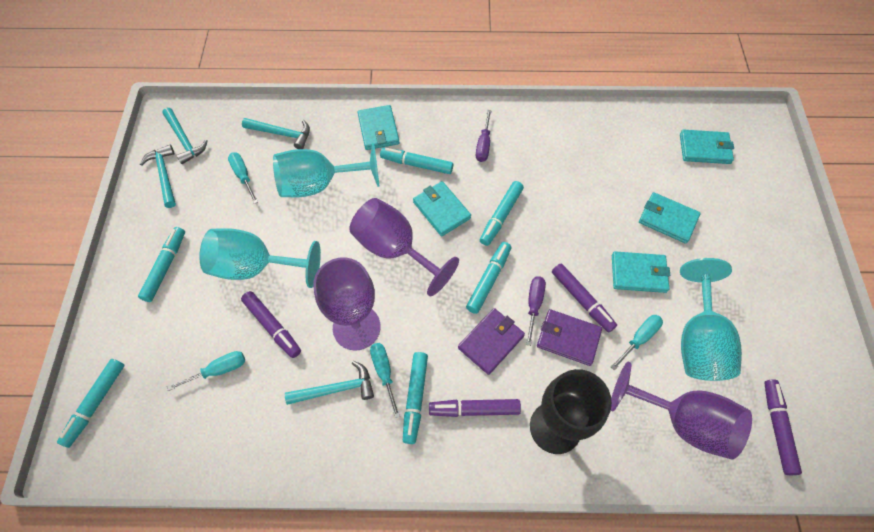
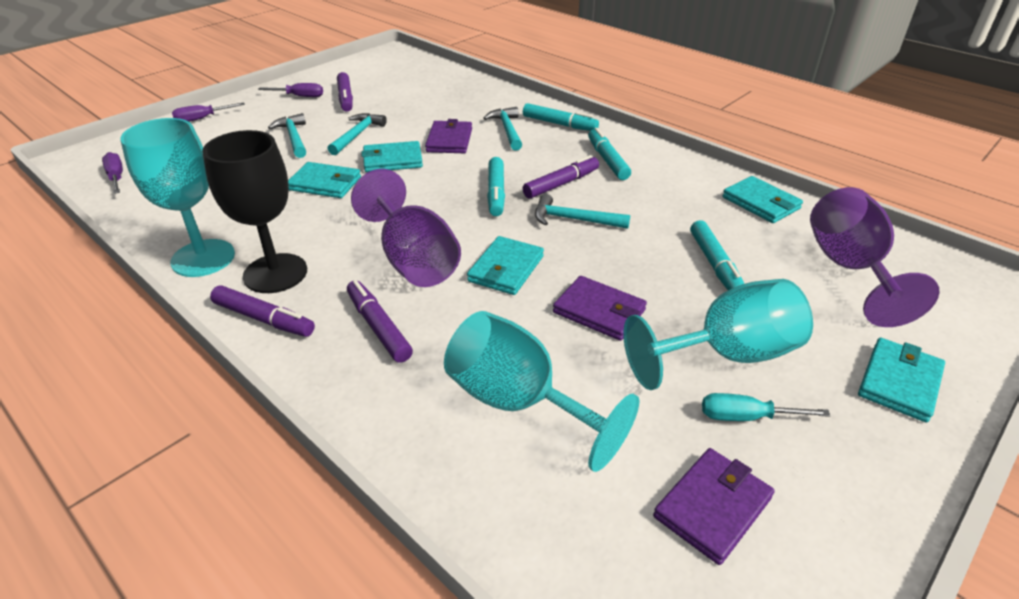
purple goblet: 3 -> 2
purple screwdriver: 2 -> 3
purple wallet: 2 -> 3
turquoise marker: 6 -> 4
turquoise screwdriver: 4 -> 1

